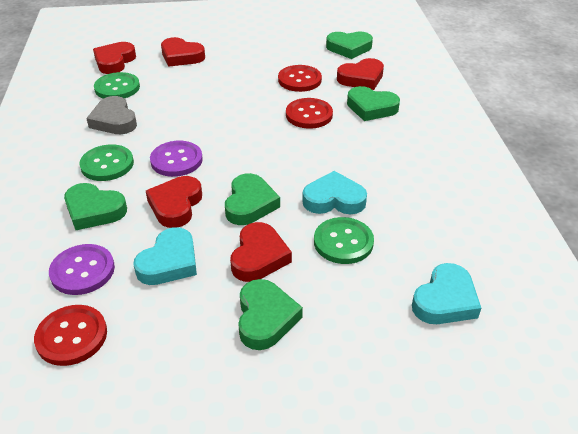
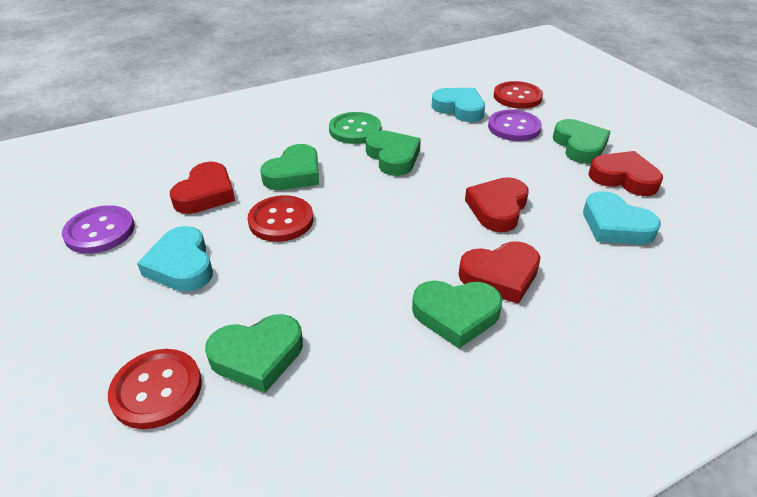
green button: 3 -> 1
grey heart: 1 -> 0
red heart: 5 -> 4

